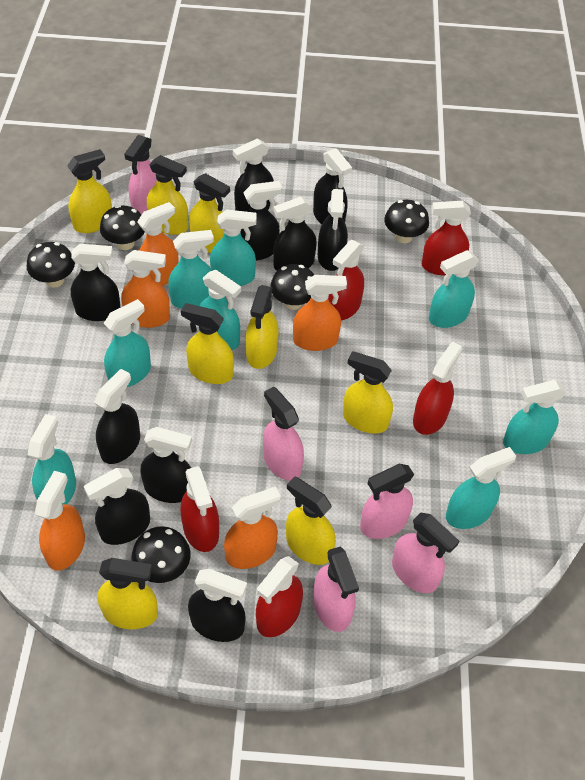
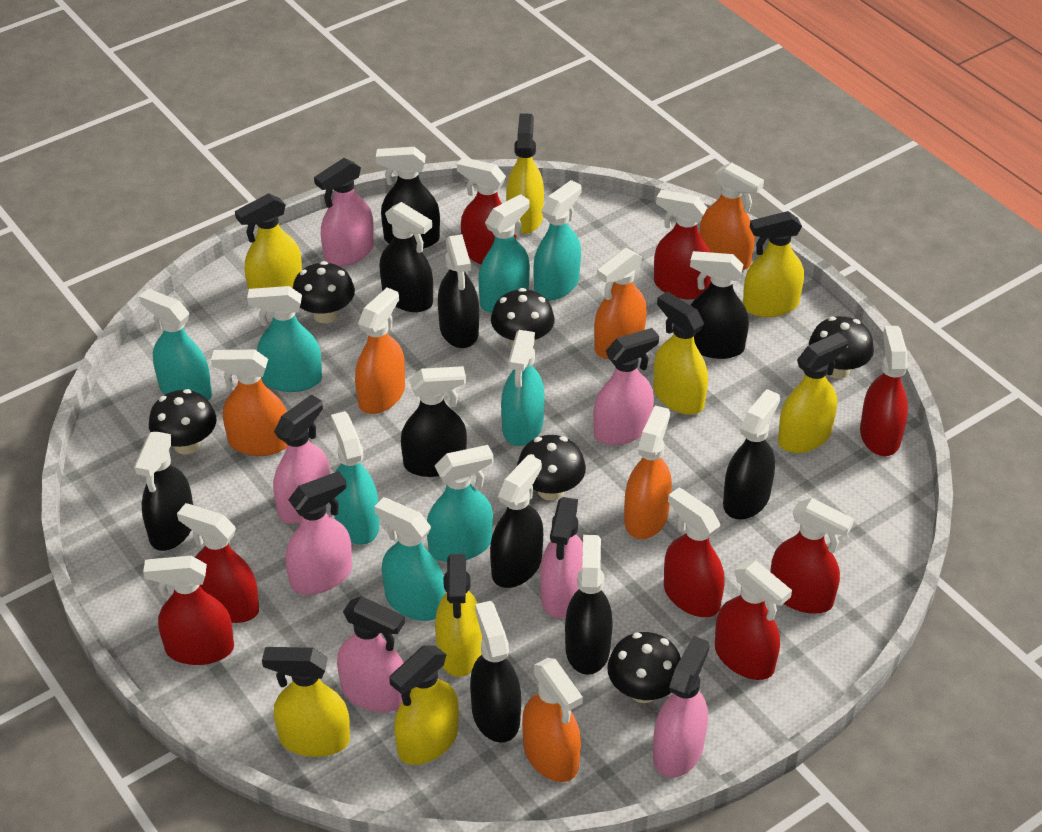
black mushroom: 5 -> 6
orange spray bottle: 5 -> 6
pink spray bottle: 5 -> 7
red spray bottle: 5 -> 8

